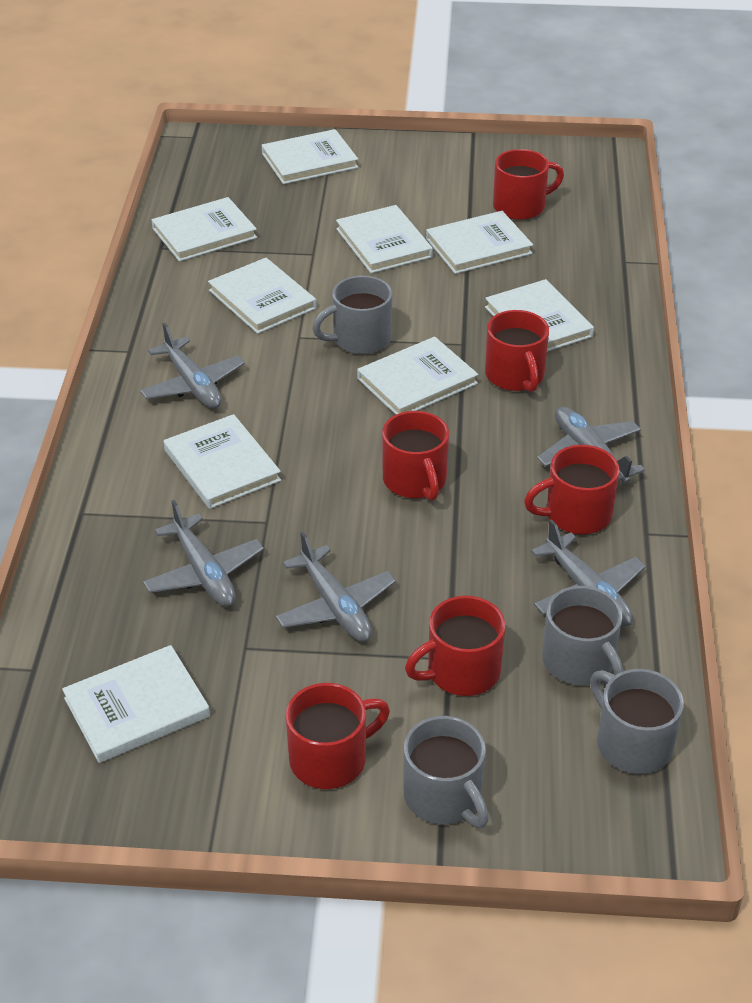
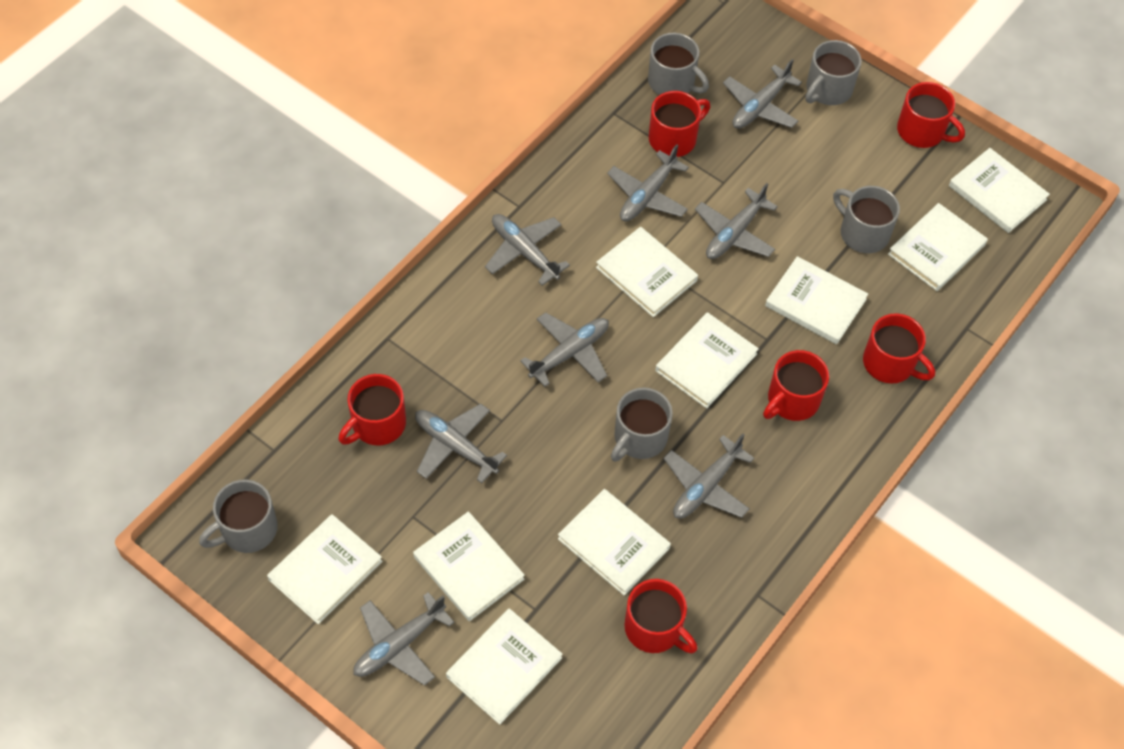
grey mug: 4 -> 5
grey plane: 5 -> 8

